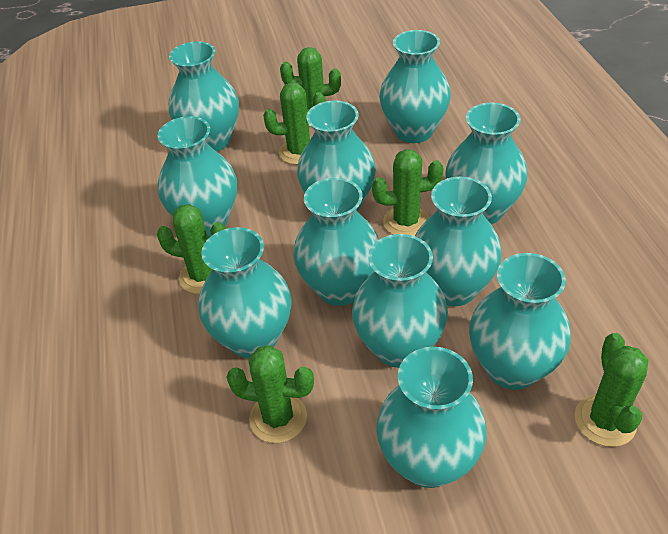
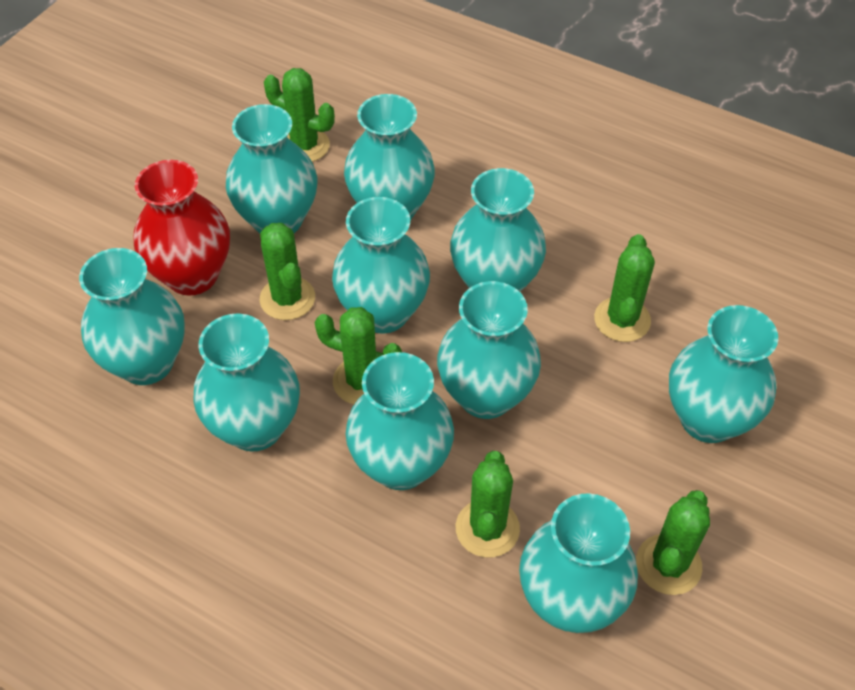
red vase: 0 -> 1
turquoise vase: 11 -> 10

